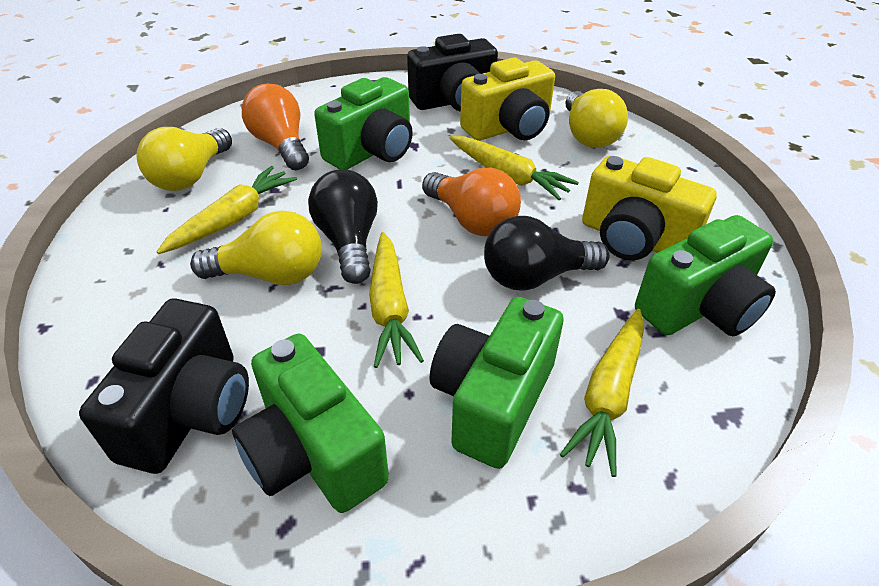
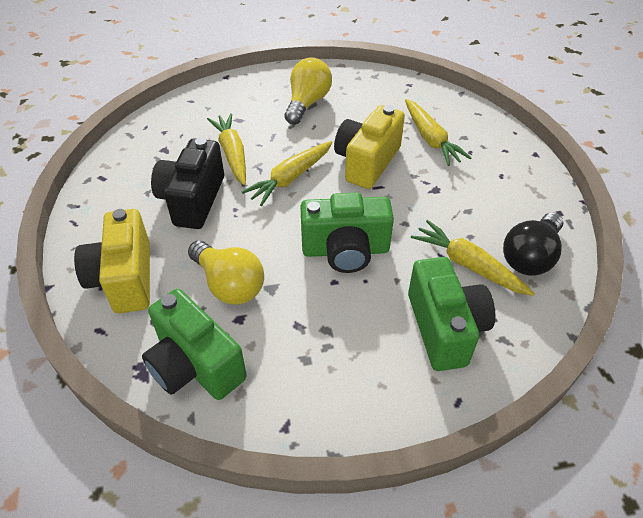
black camera: 2 -> 1
black light bulb: 2 -> 1
green camera: 4 -> 3
orange light bulb: 2 -> 0
yellow light bulb: 3 -> 2

